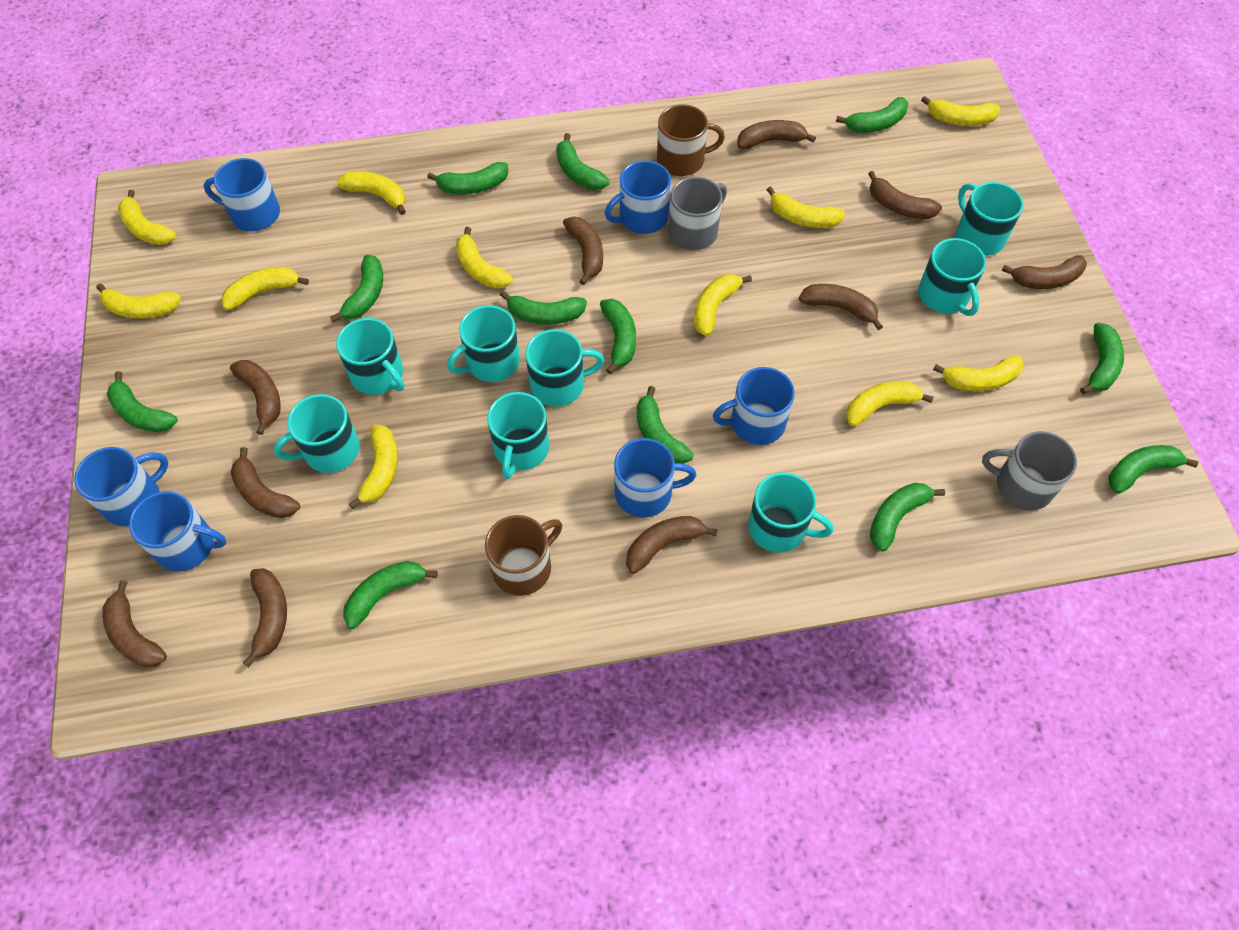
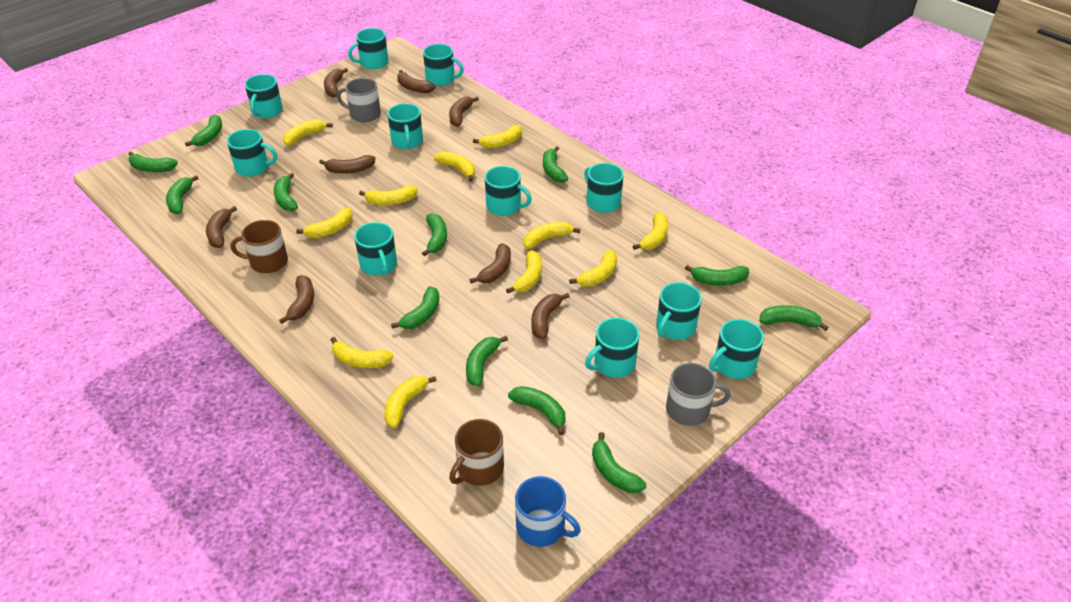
blue mug: 6 -> 1
brown banana: 10 -> 8
turquoise mug: 8 -> 11

